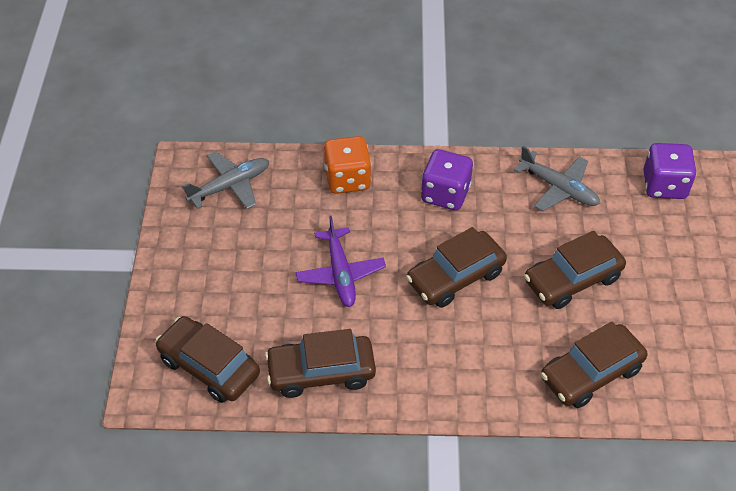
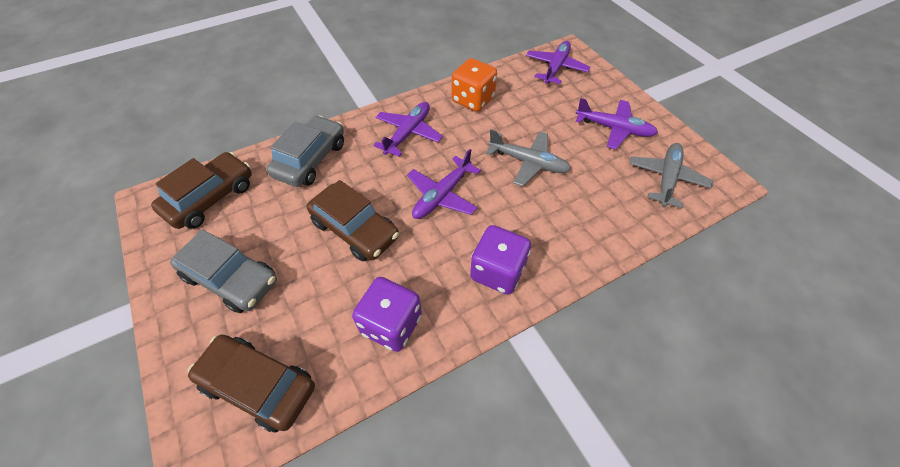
brown car: 5 -> 3
grey car: 0 -> 2
purple plane: 1 -> 4

